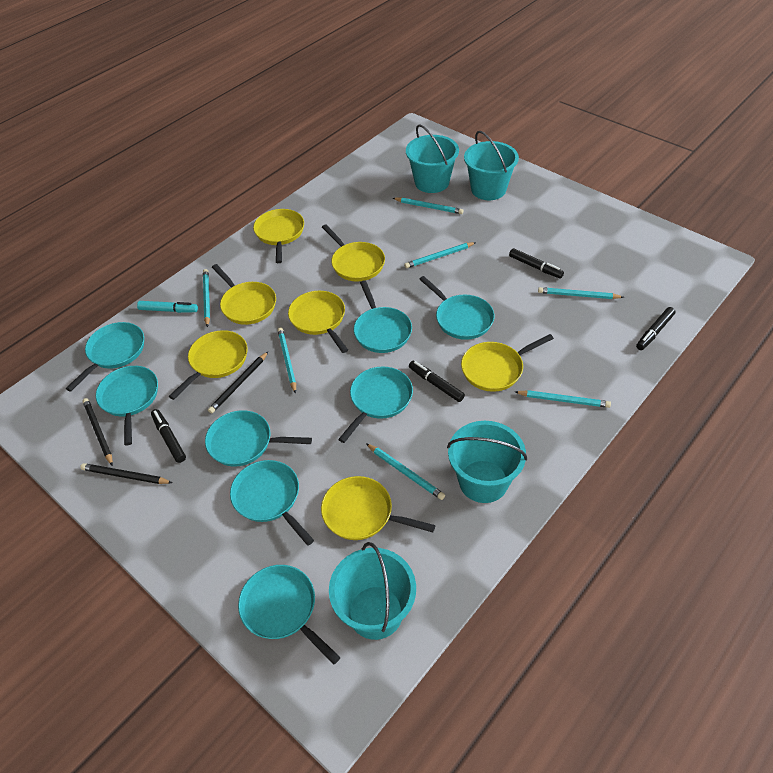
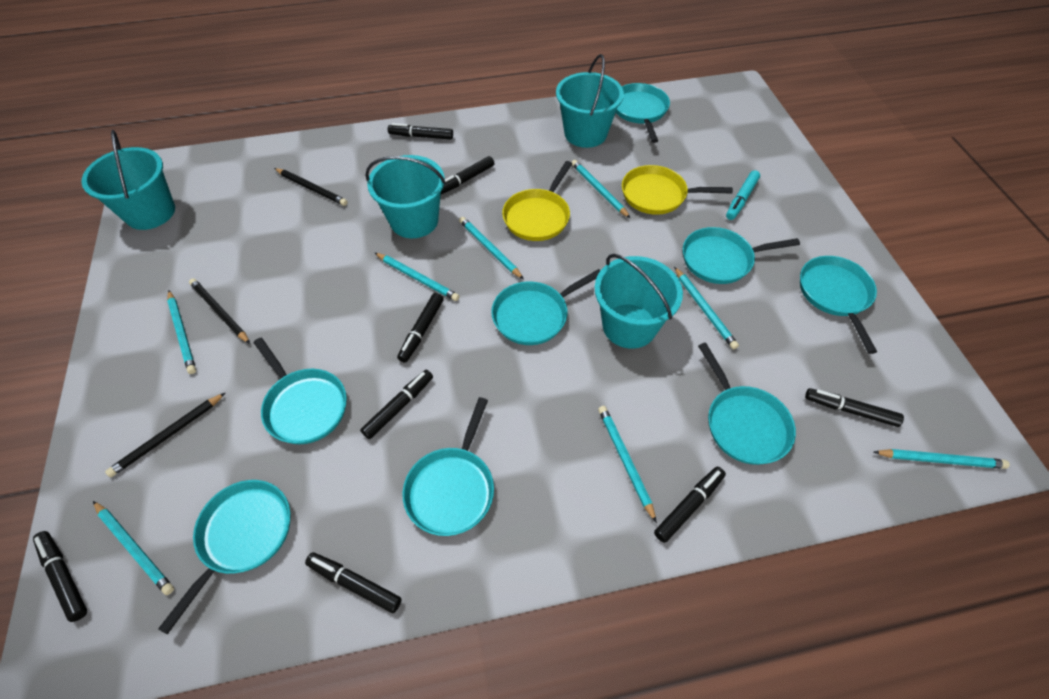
black marker: 4 -> 8
turquoise pencil: 7 -> 8
yellow pan: 7 -> 2

